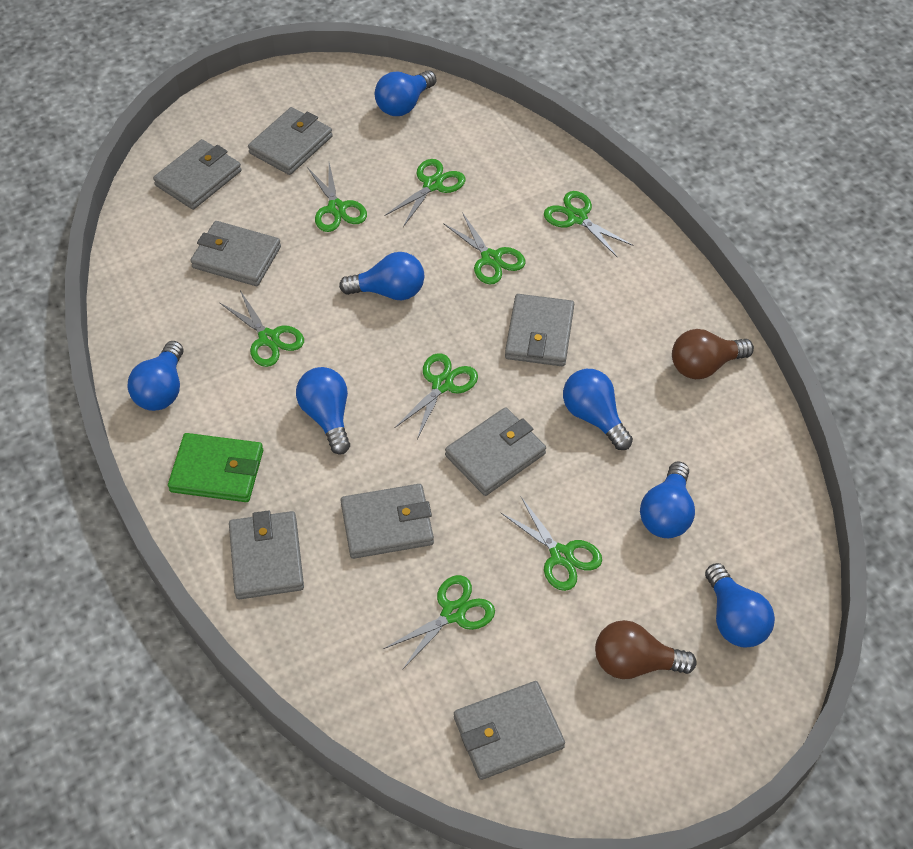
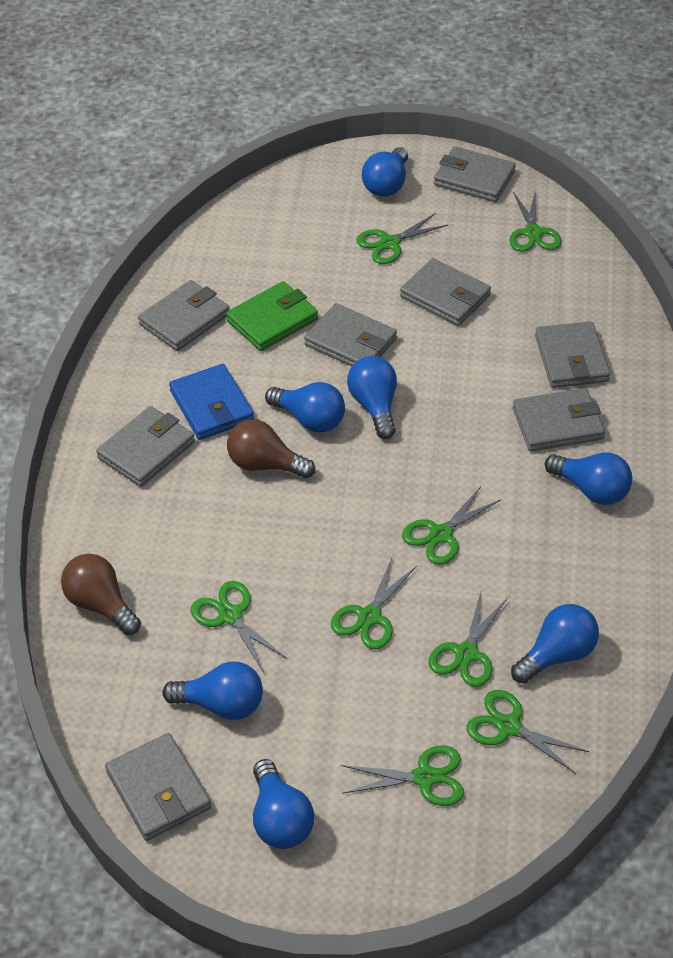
blue wallet: 0 -> 1

